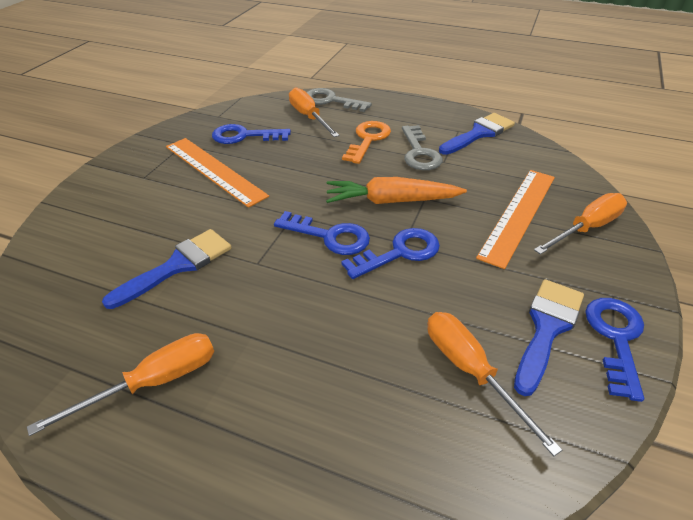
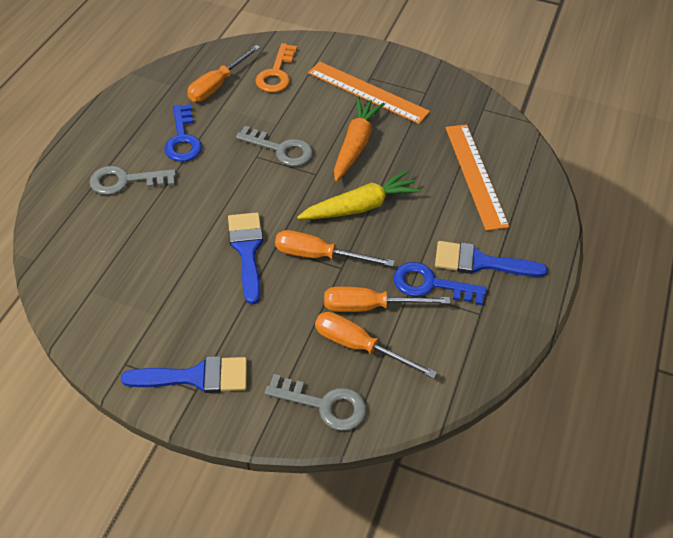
blue key: 4 -> 2
grey key: 2 -> 3
yellow carrot: 0 -> 1

